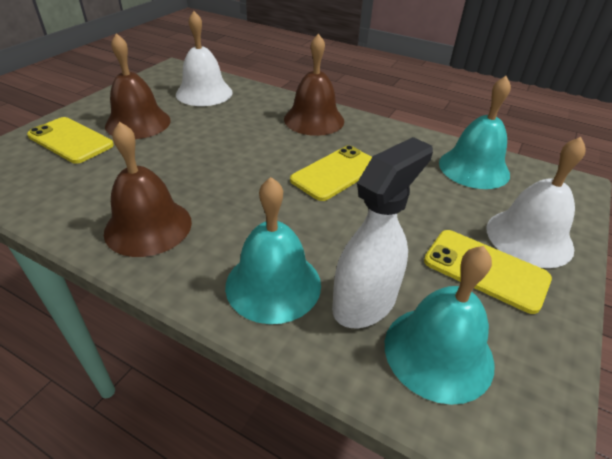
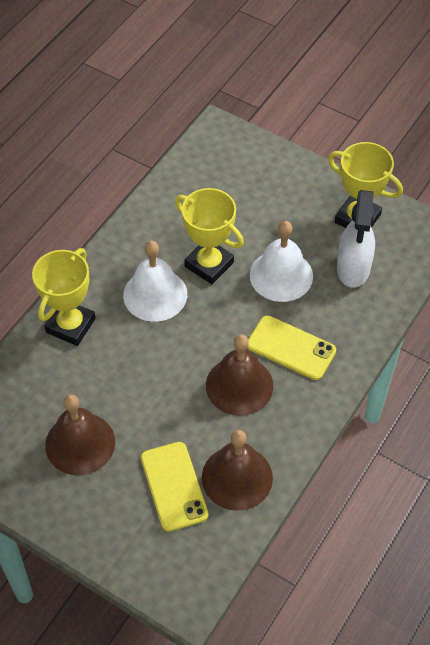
turquoise bell: 3 -> 0
yellow phone: 3 -> 2
yellow trophy: 0 -> 3

